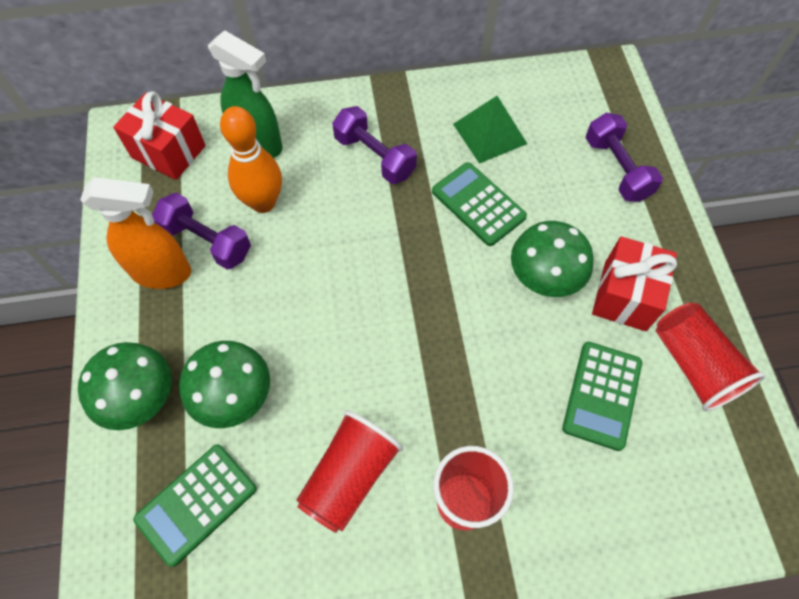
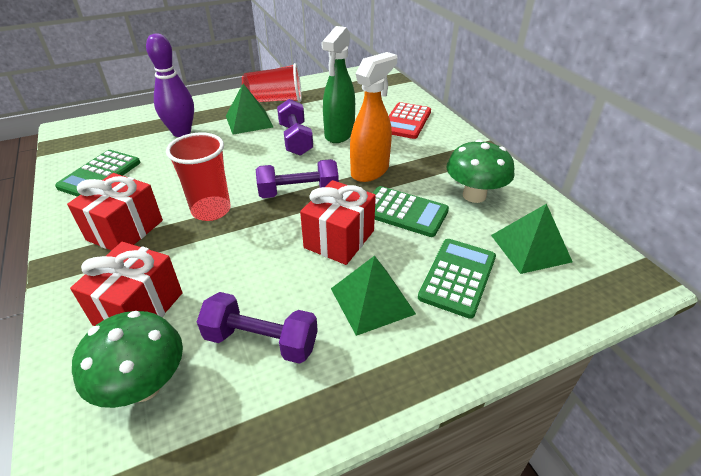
green mushroom: 3 -> 2
green pyramid: 1 -> 3
orange bowling pin: 1 -> 0
purple bowling pin: 0 -> 1
red calculator: 0 -> 1
red cup: 3 -> 2
red gift: 2 -> 3

